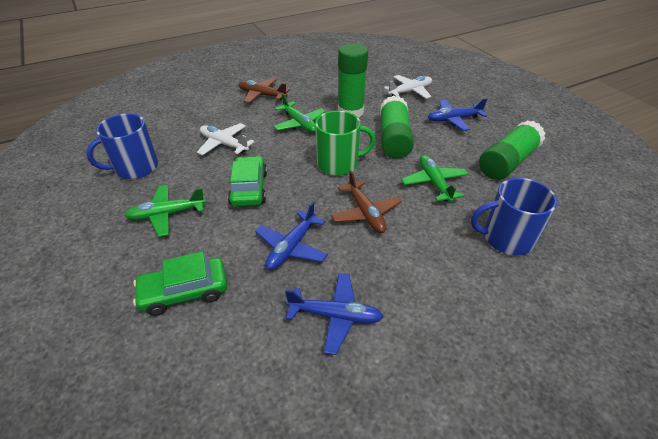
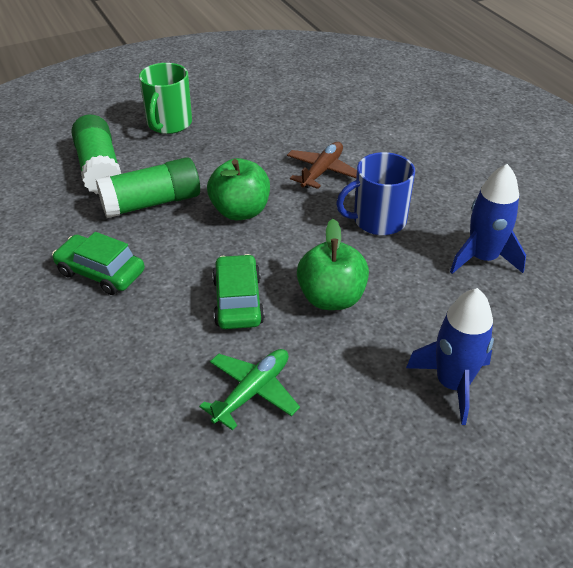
blue mug: 2 -> 1
blue plane: 3 -> 0
blue rocket: 0 -> 2
brown plane: 2 -> 1
green apple: 0 -> 2
green glue stick: 3 -> 2
green plane: 3 -> 1
white plane: 2 -> 0

